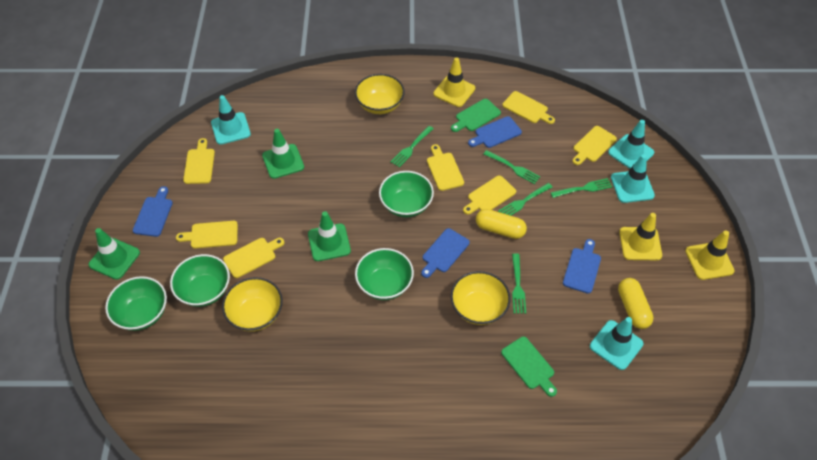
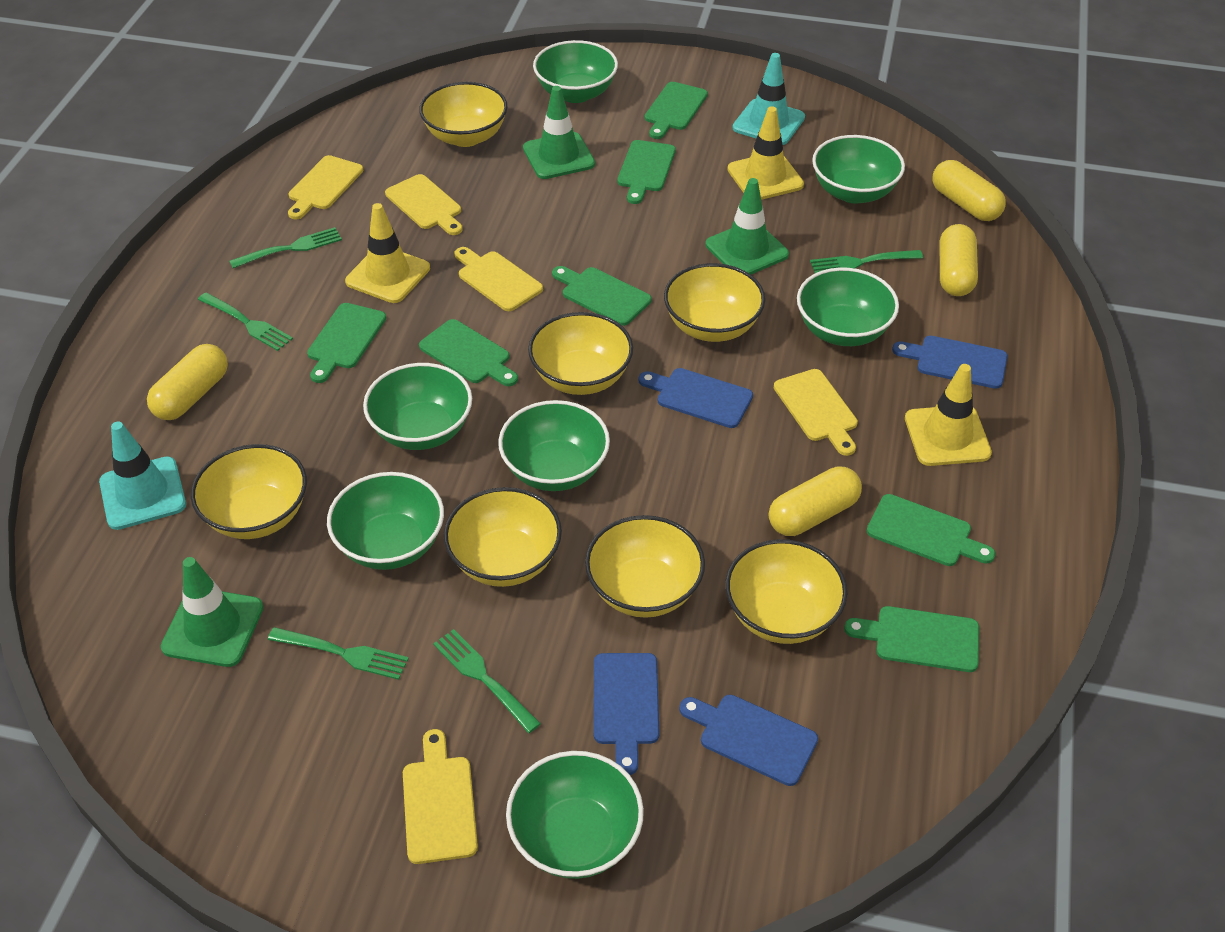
green bowl: 4 -> 7
green cutting board: 2 -> 7
turquoise traffic cone: 4 -> 2
yellow bowl: 3 -> 7
yellow capsule: 2 -> 4
yellow cutting board: 7 -> 5

